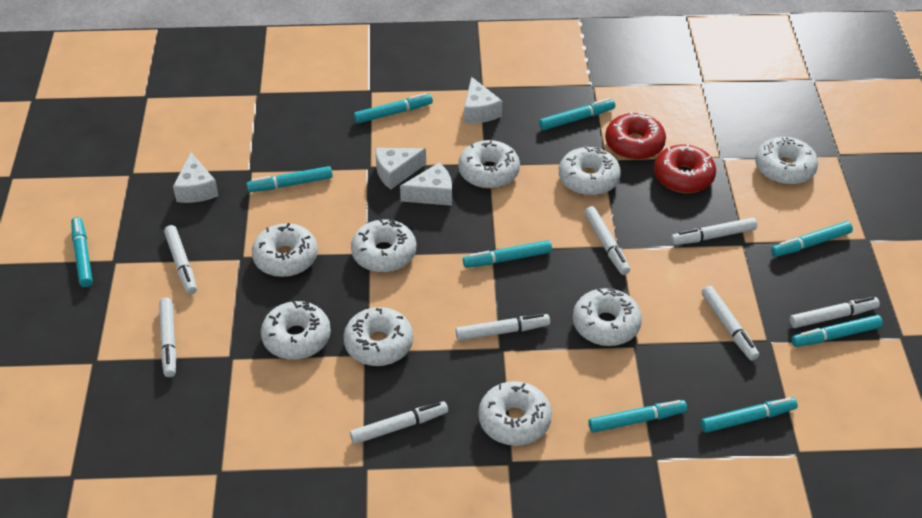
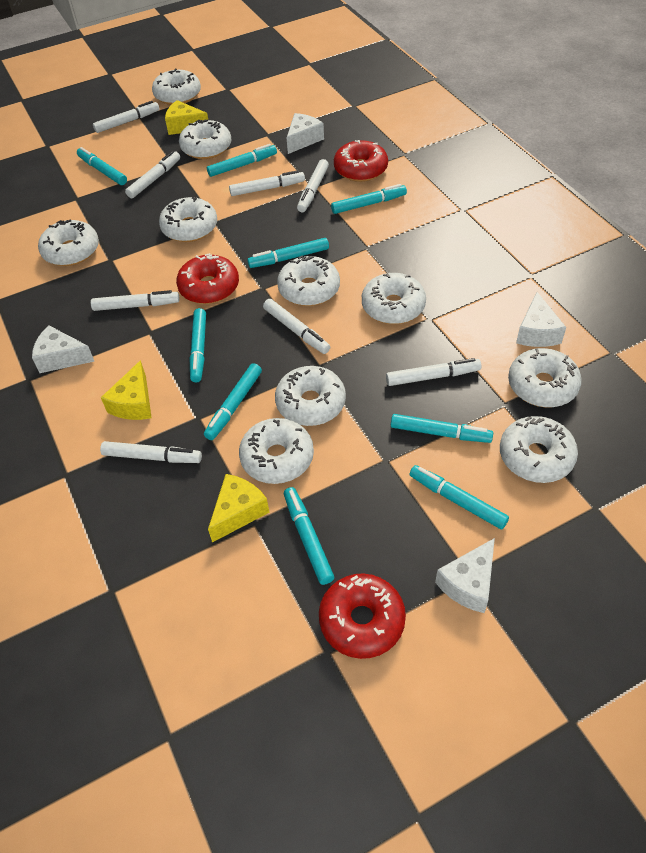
red donut: 2 -> 3
white donut: 9 -> 10
yellow cheese: 0 -> 3

